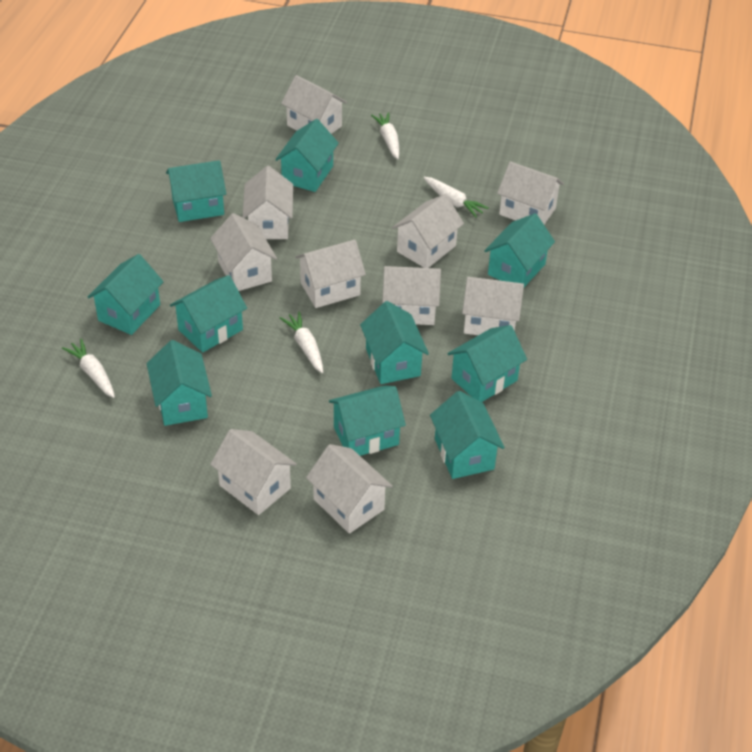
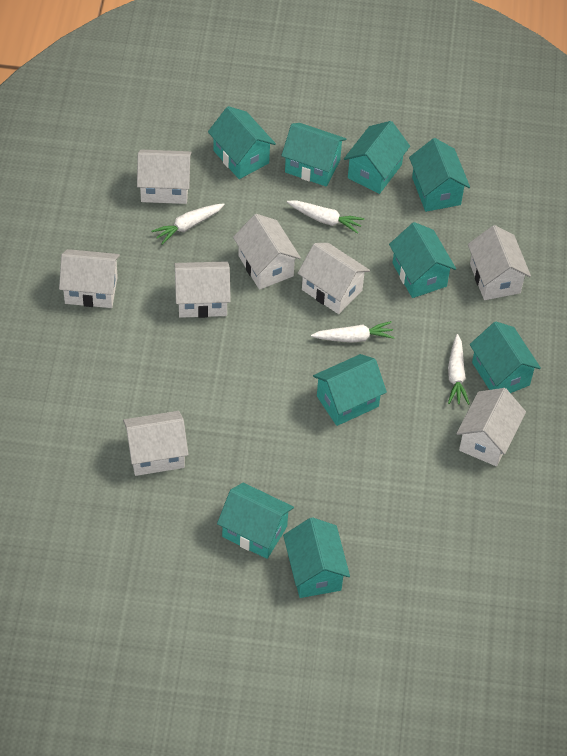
turquoise house: 10 -> 9
white house: 10 -> 8

